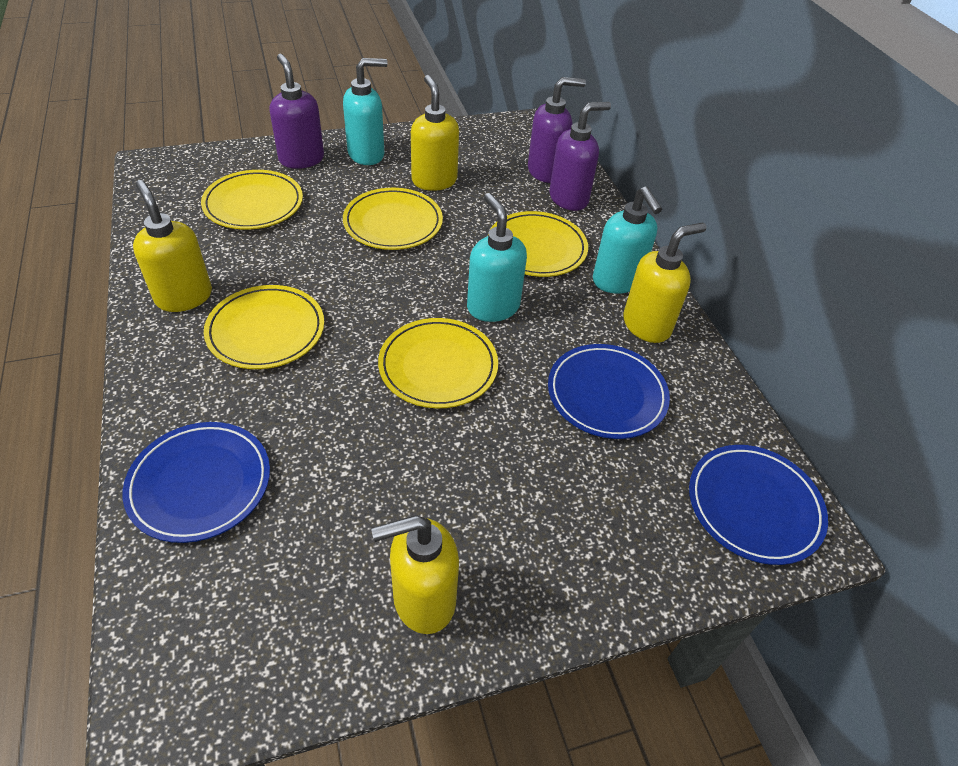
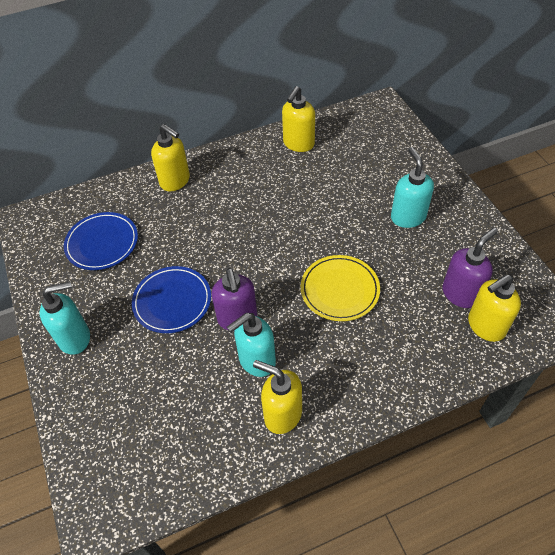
blue plate: 3 -> 2
purple soap dispenser: 3 -> 2
yellow plate: 5 -> 1

